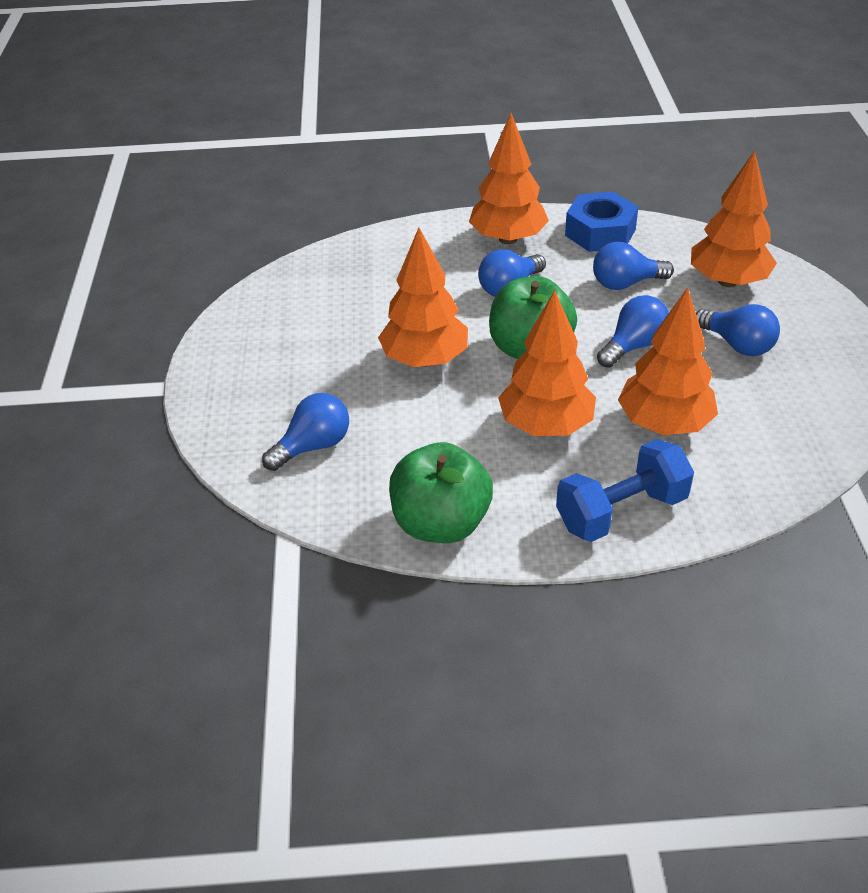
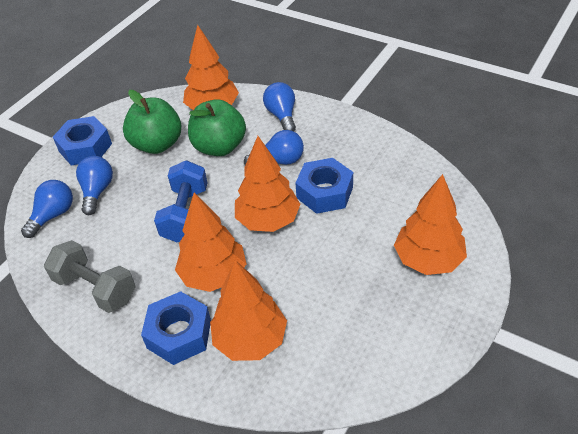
blue light bulb: 5 -> 4
blue nut: 1 -> 3
grey dumbbell: 0 -> 1

